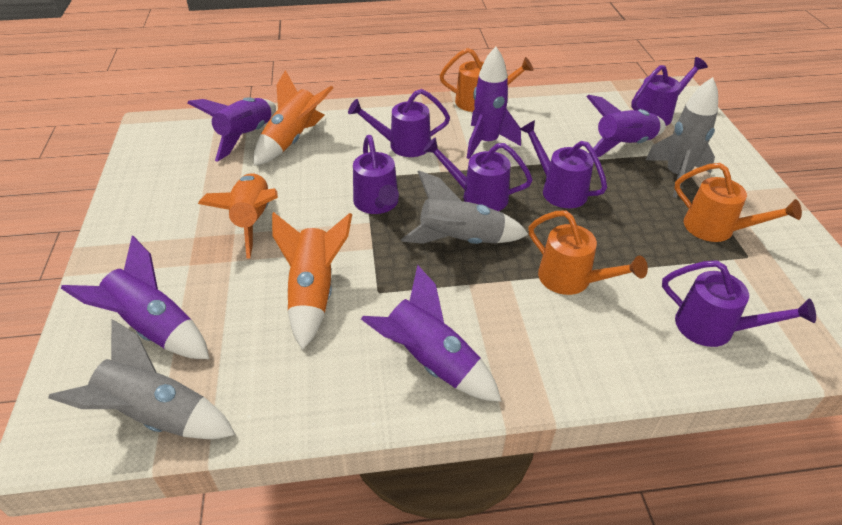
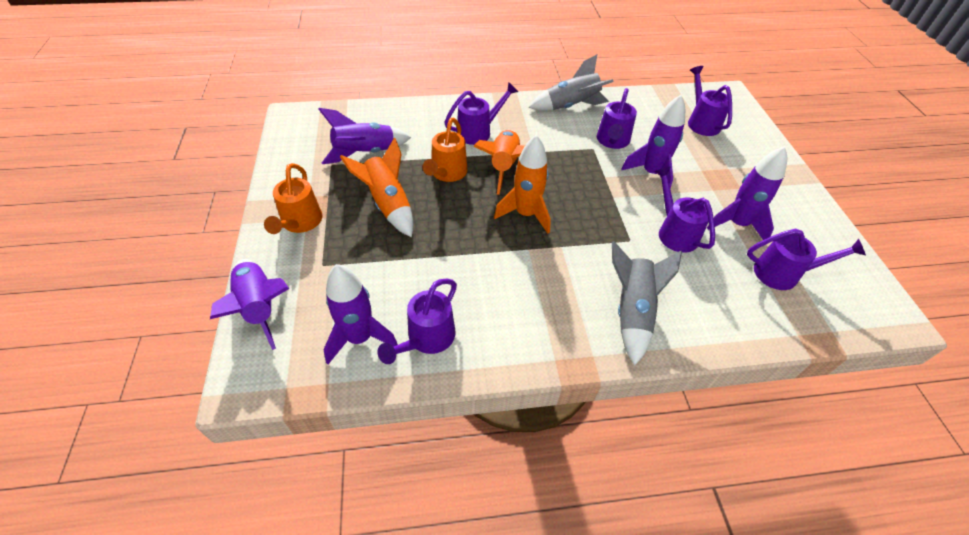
grey rocket: 3 -> 2
orange watering can: 3 -> 2

